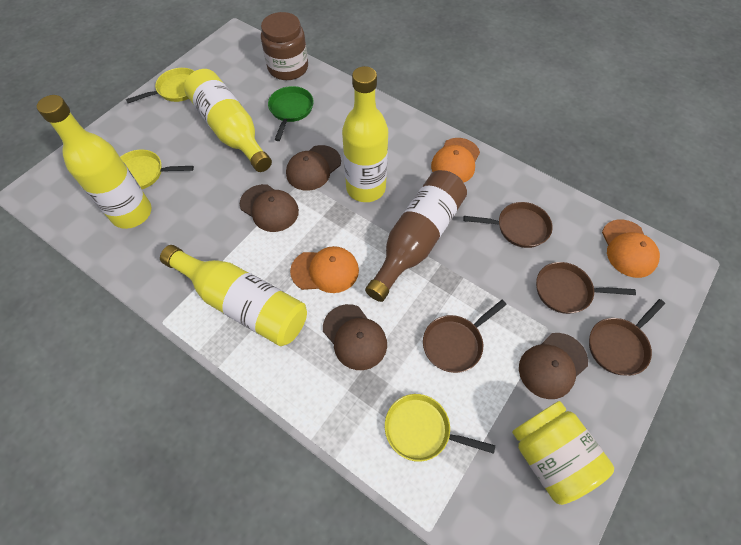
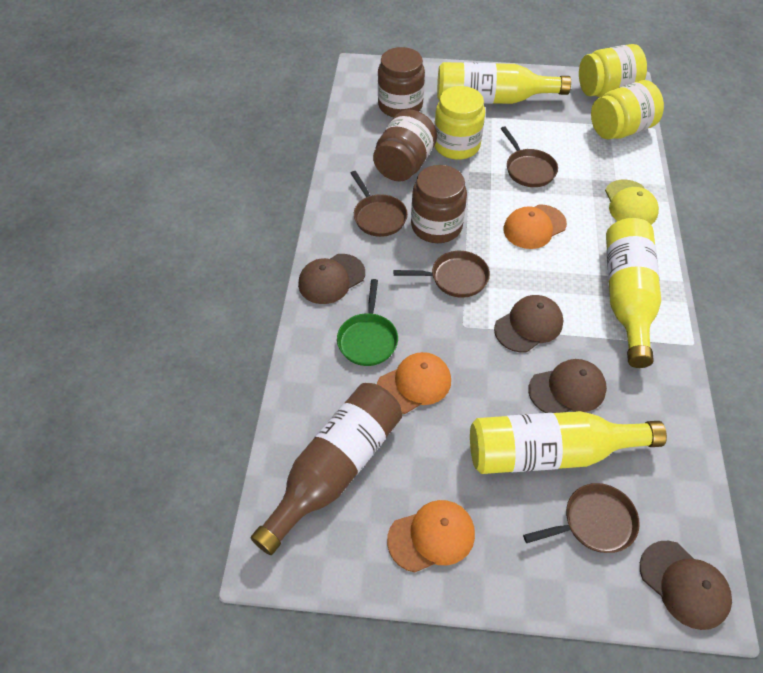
brown jar: 1 -> 3
yellow bottle: 4 -> 3
yellow cap: 0 -> 1
yellow jar: 1 -> 3
yellow pan: 3 -> 0

